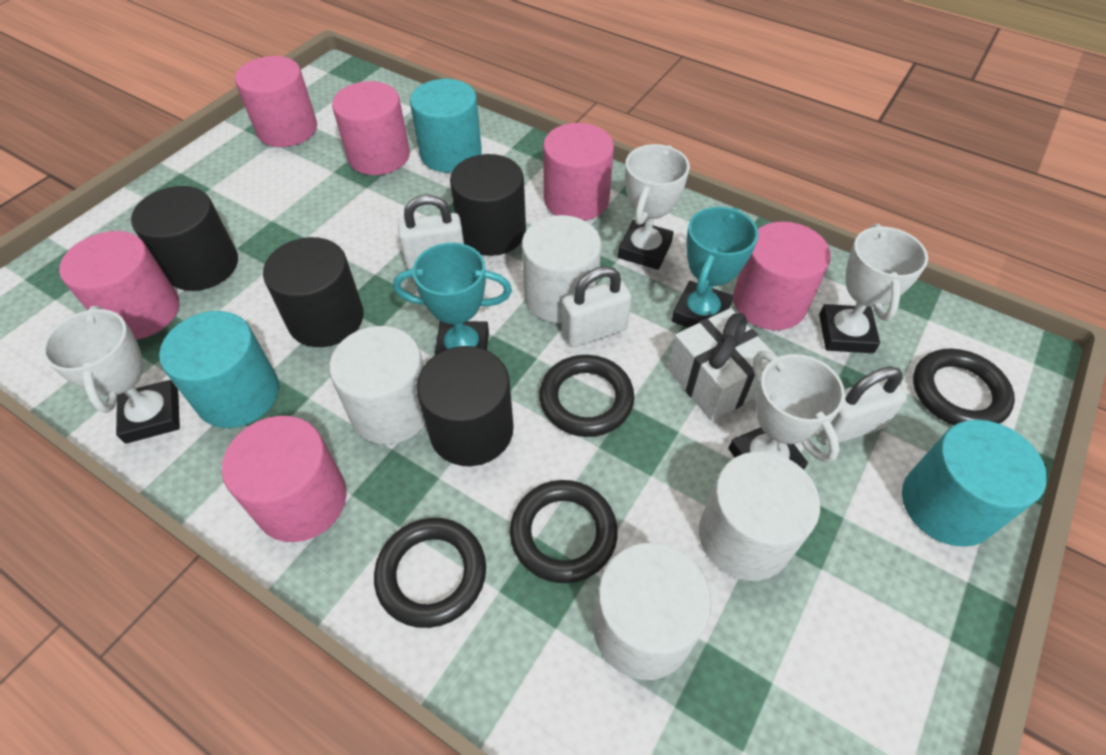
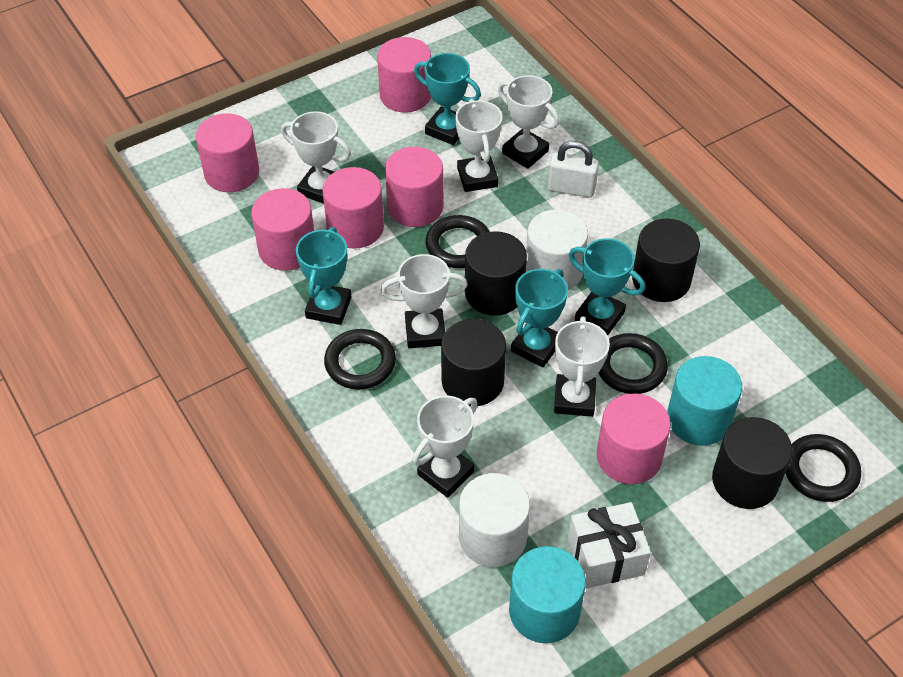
turquoise cylinder: 3 -> 2
turquoise trophy: 2 -> 4
white cylinder: 4 -> 2
white padlock: 3 -> 1
white trophy: 4 -> 6

